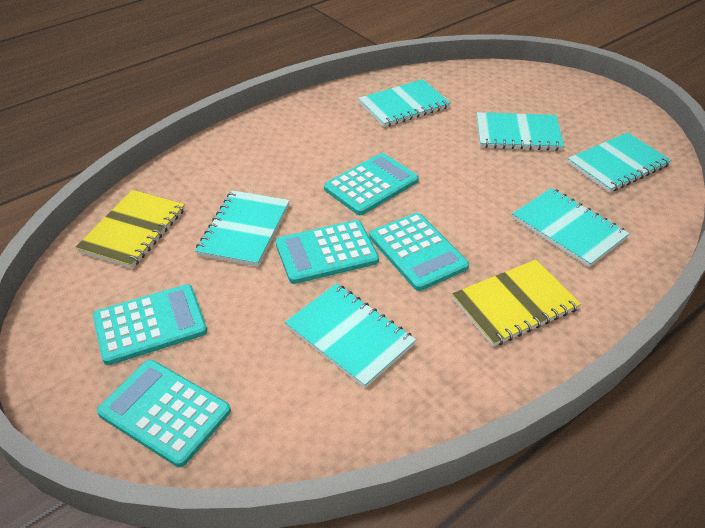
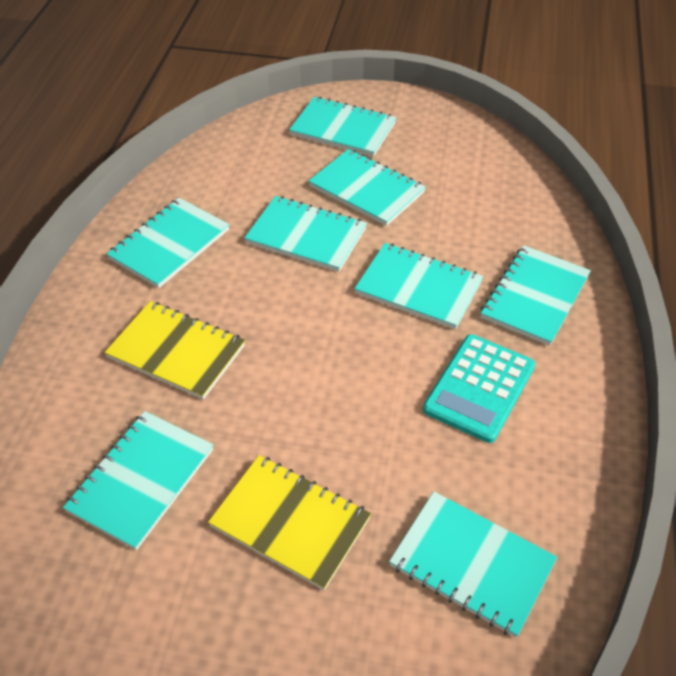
turquoise calculator: 5 -> 1
turquoise notebook: 6 -> 8

